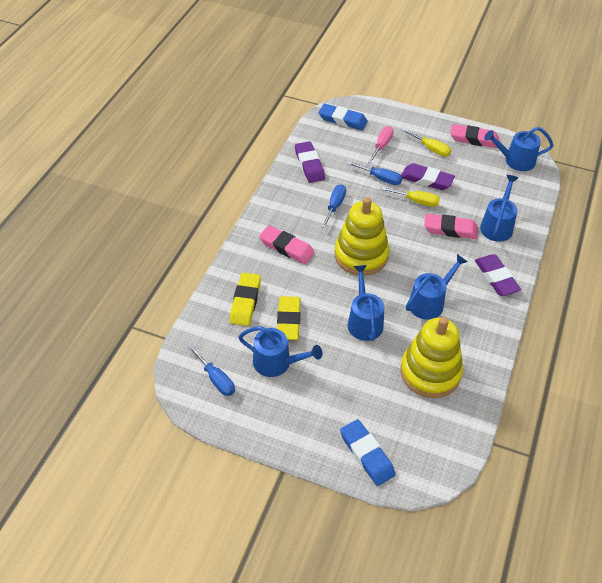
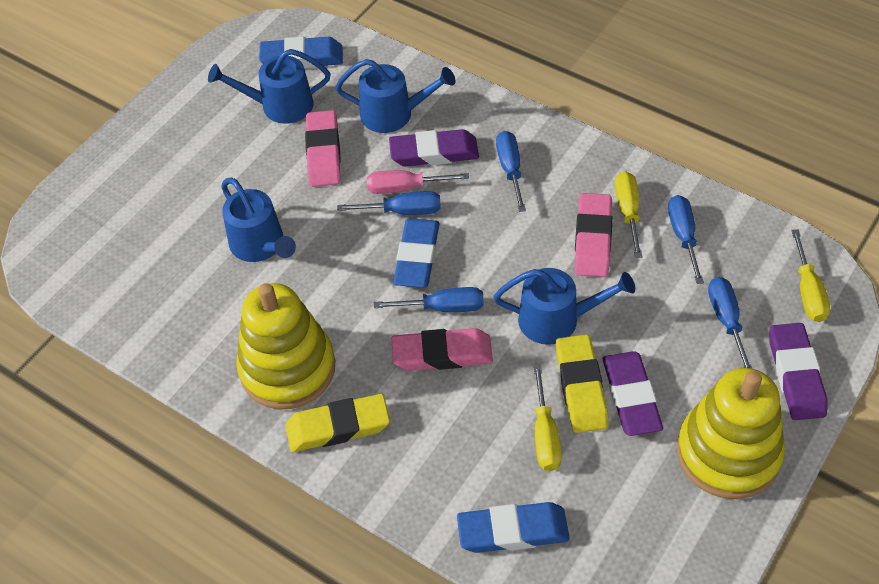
blue eraser: 2 -> 3
blue screwdriver: 3 -> 5
blue watering can: 5 -> 4
yellow screwdriver: 2 -> 3

